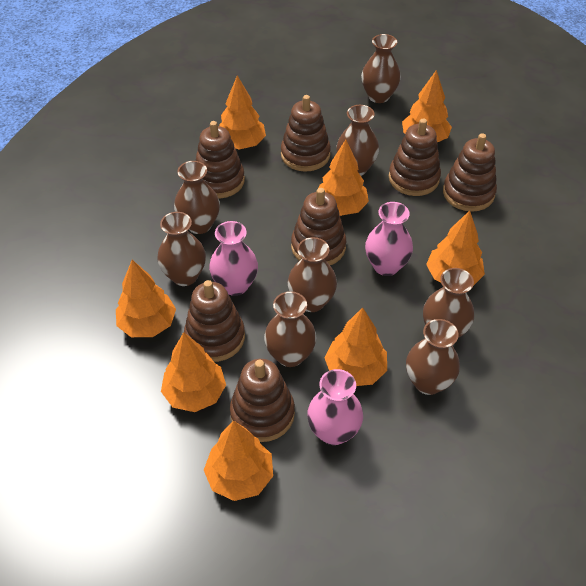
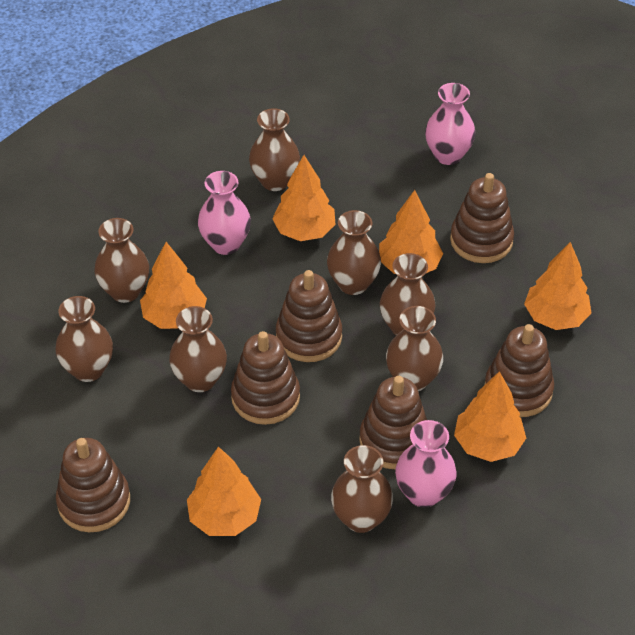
brown stacking toy: 7 -> 6
orange tree: 8 -> 6

